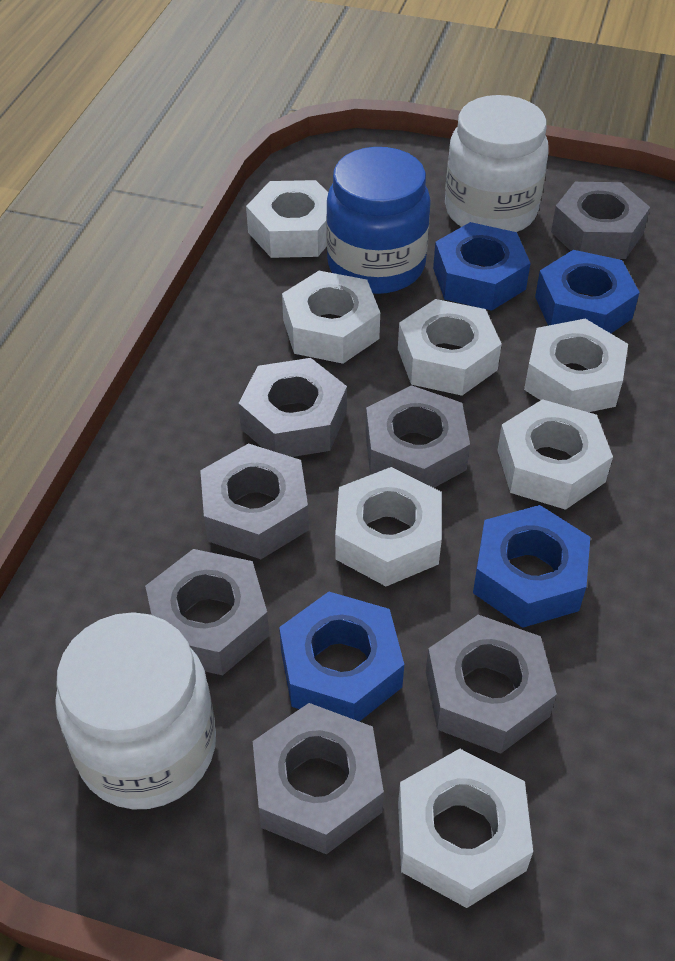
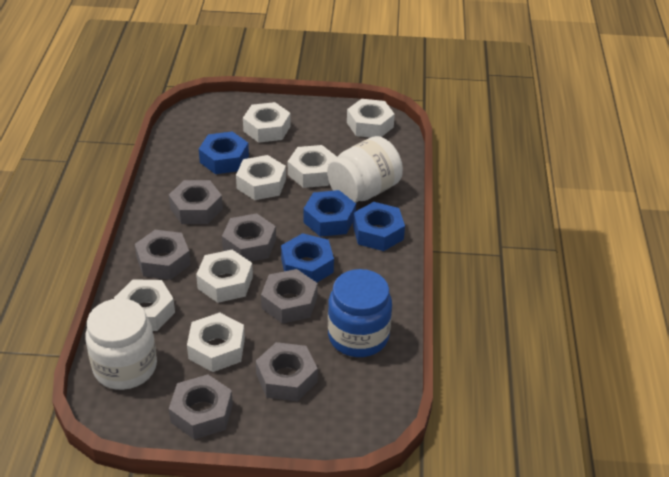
grey nut: 7 -> 6

